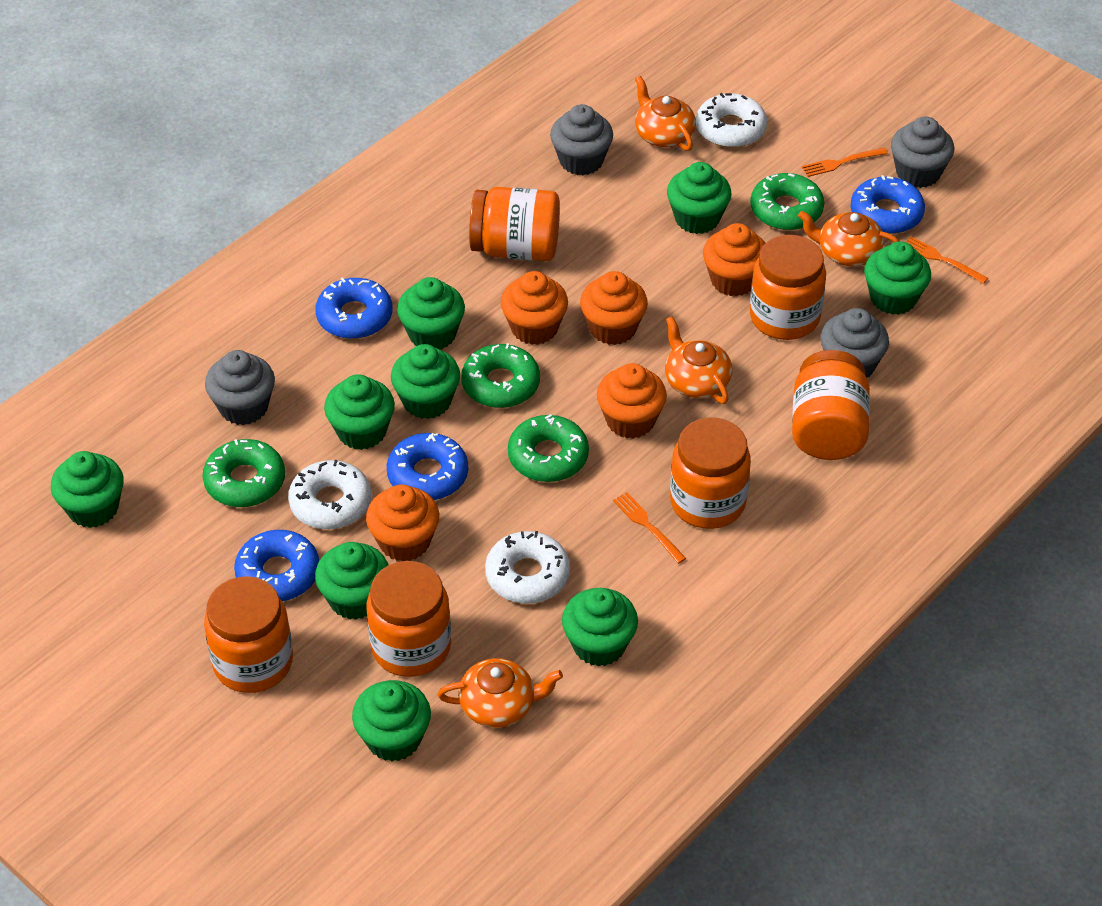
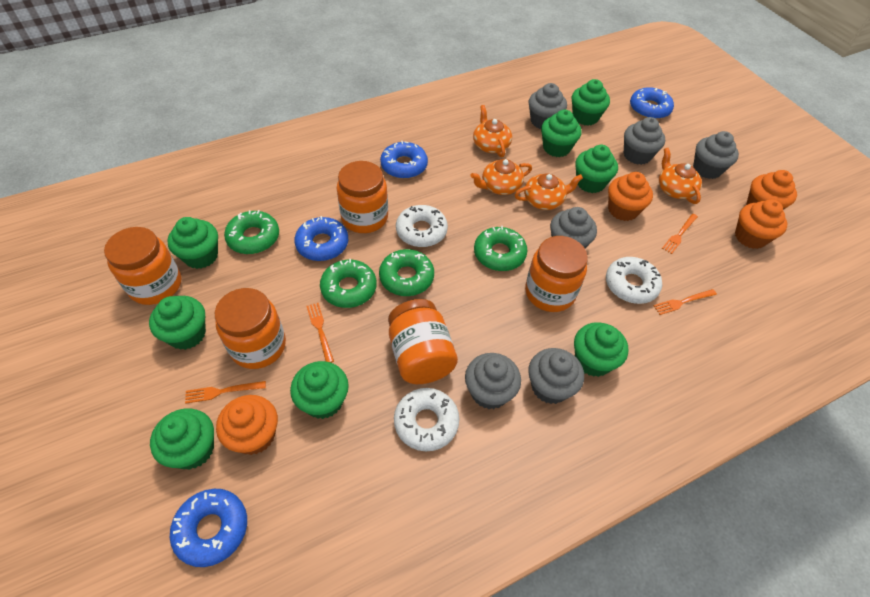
green cupcake: 9 -> 8
grey cupcake: 4 -> 6
orange cupcake: 5 -> 4
orange fork: 3 -> 4
orange jar: 6 -> 5

